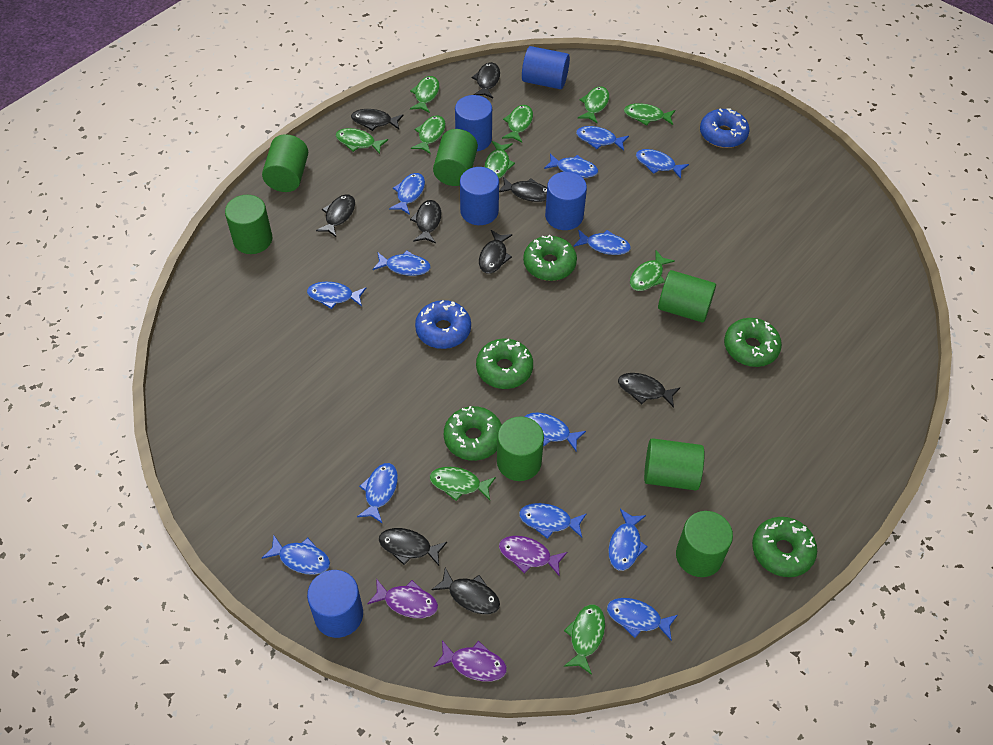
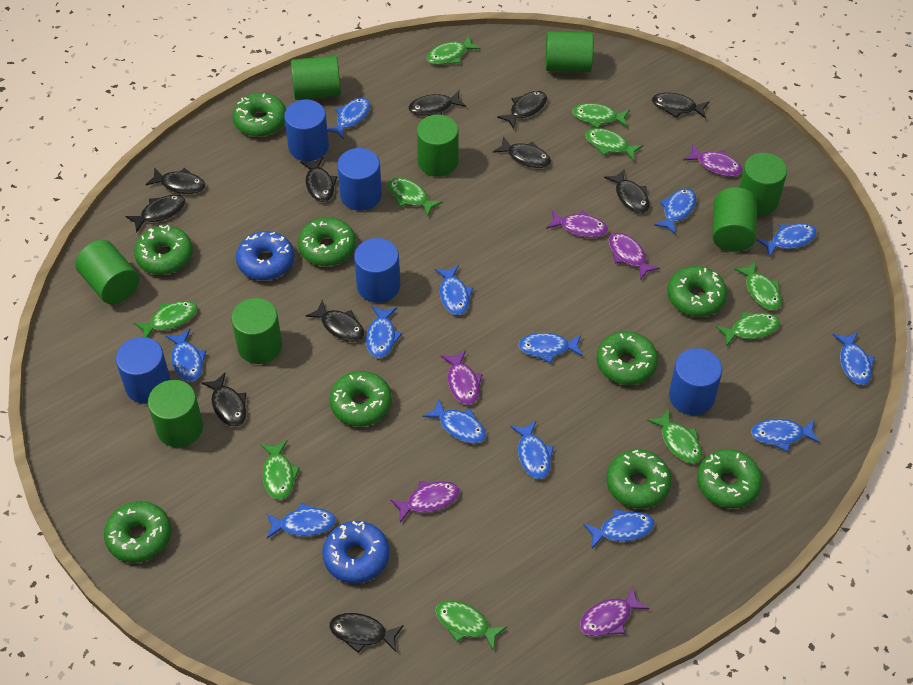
black fish: 9 -> 11
green cylinder: 7 -> 8
green donut: 5 -> 9
purple fish: 3 -> 6

